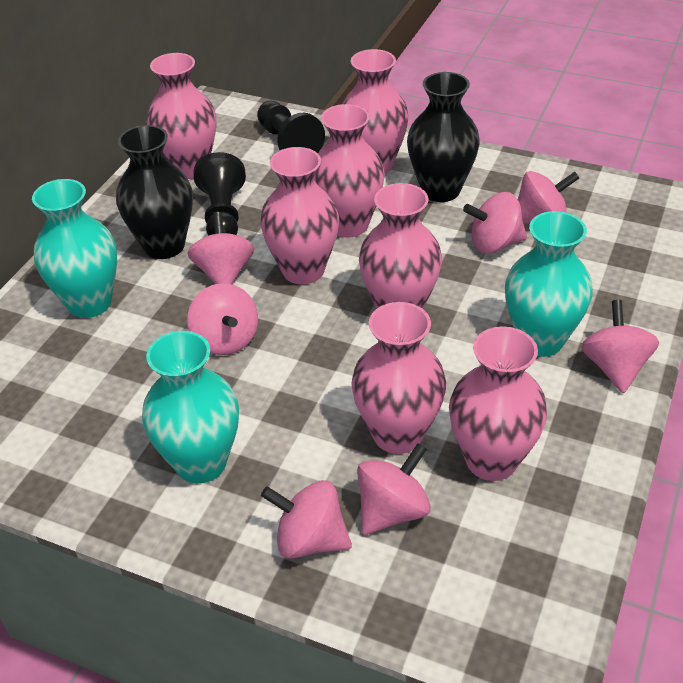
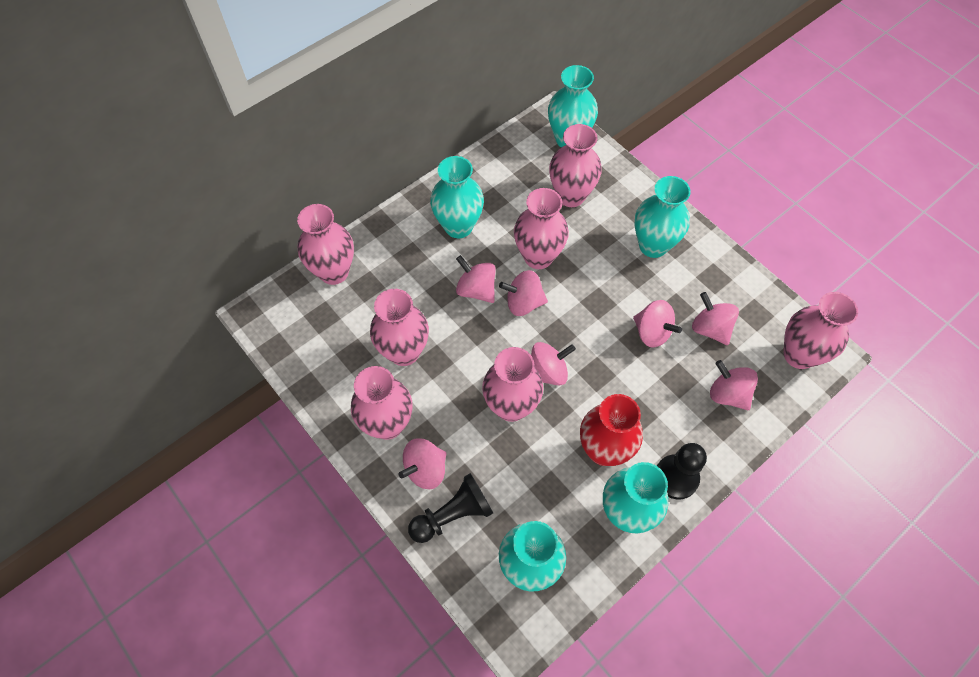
black vase: 2 -> 0
red vase: 0 -> 1
turquoise vase: 3 -> 5

